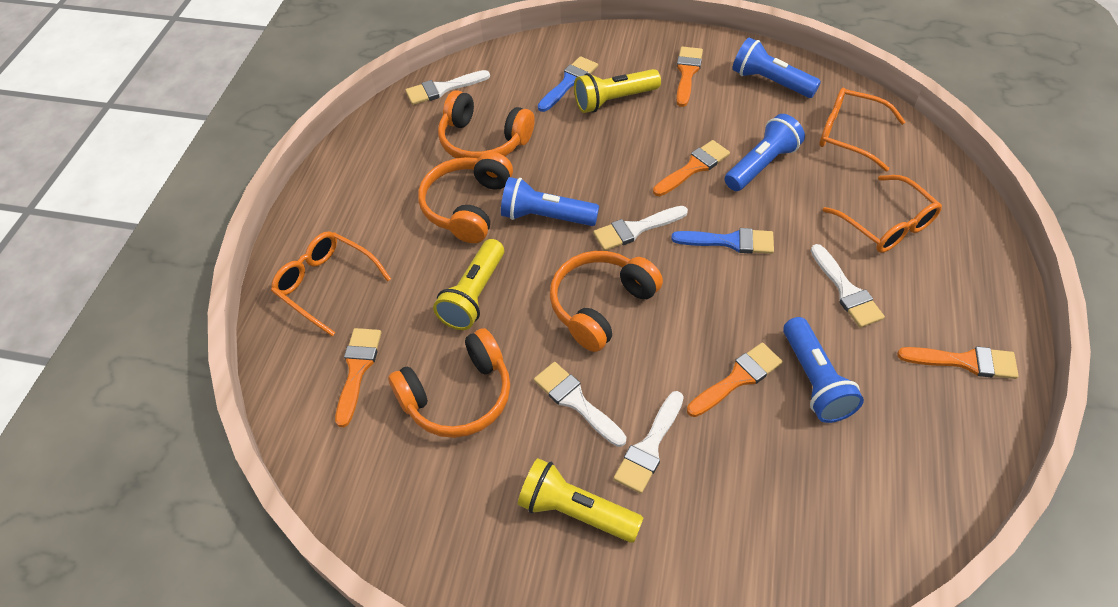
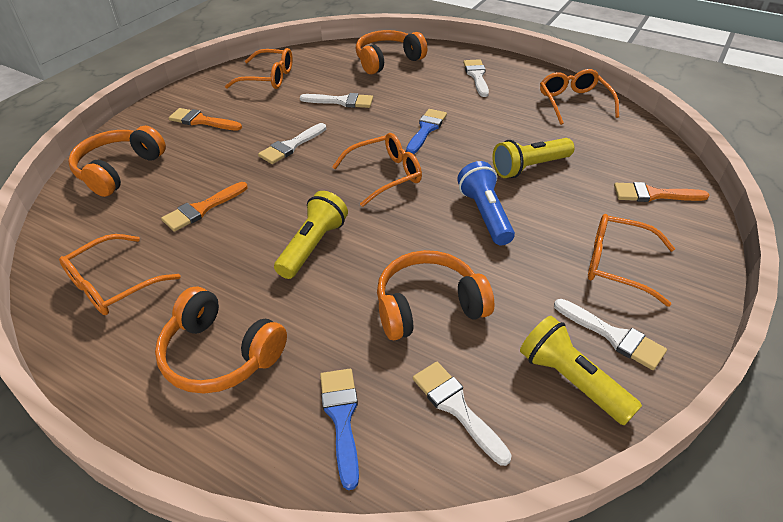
blue flashlight: 4 -> 1
orange brush: 5 -> 3
orange glasses: 3 -> 5

